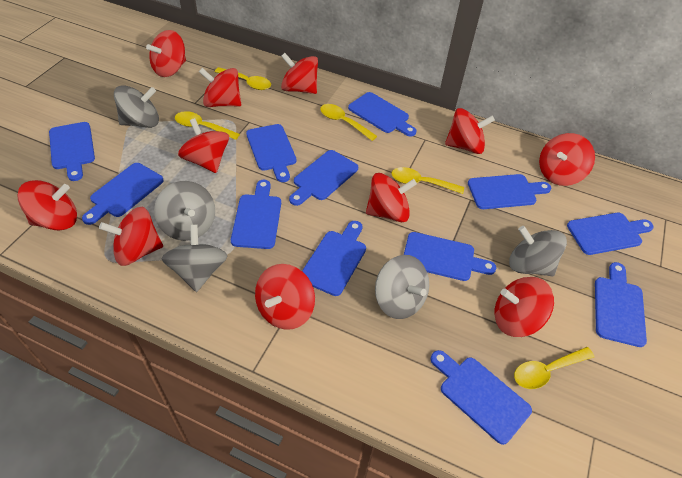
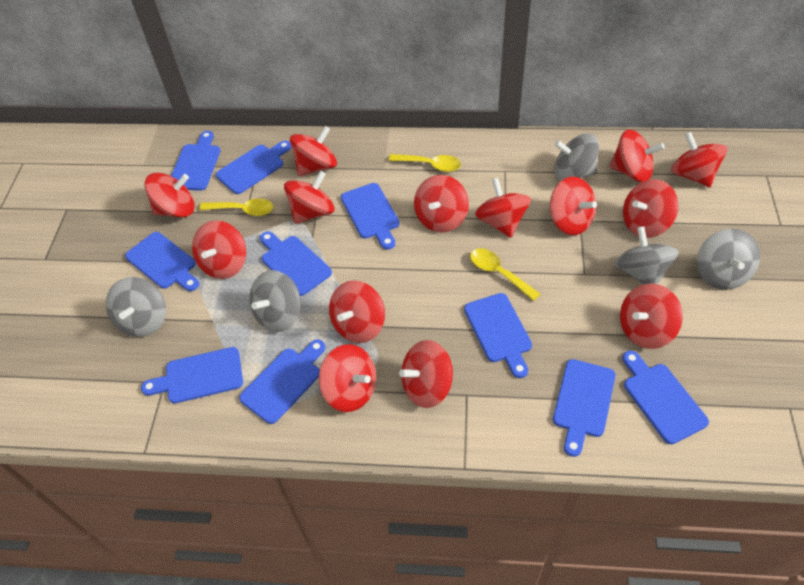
blue cutting board: 12 -> 10
red spinning top: 11 -> 14
yellow spoon: 5 -> 3

